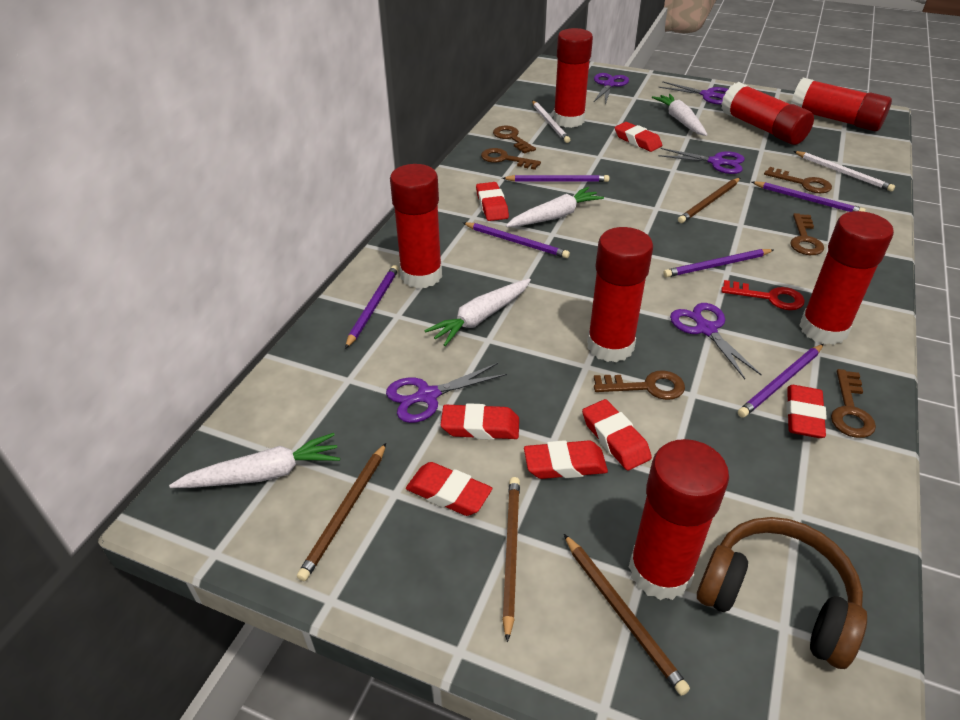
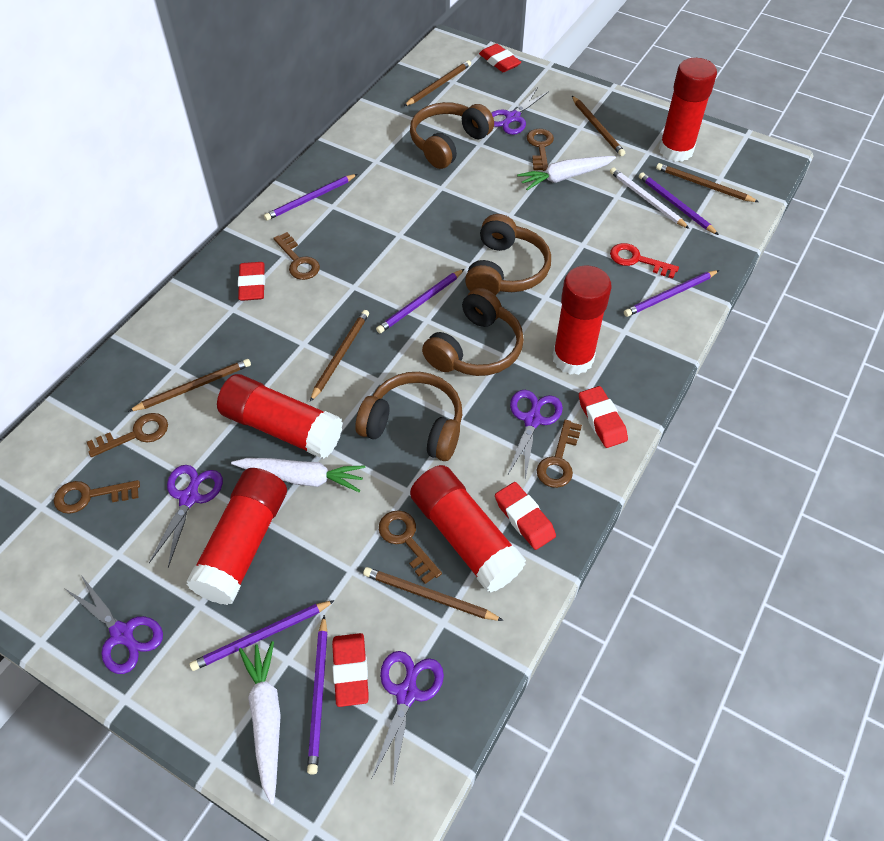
brown headphones: 1 -> 4
brown pencil: 4 -> 6
red eraser: 7 -> 5
red glue stick: 7 -> 5
white carrot: 4 -> 3
white pencil: 2 -> 1

